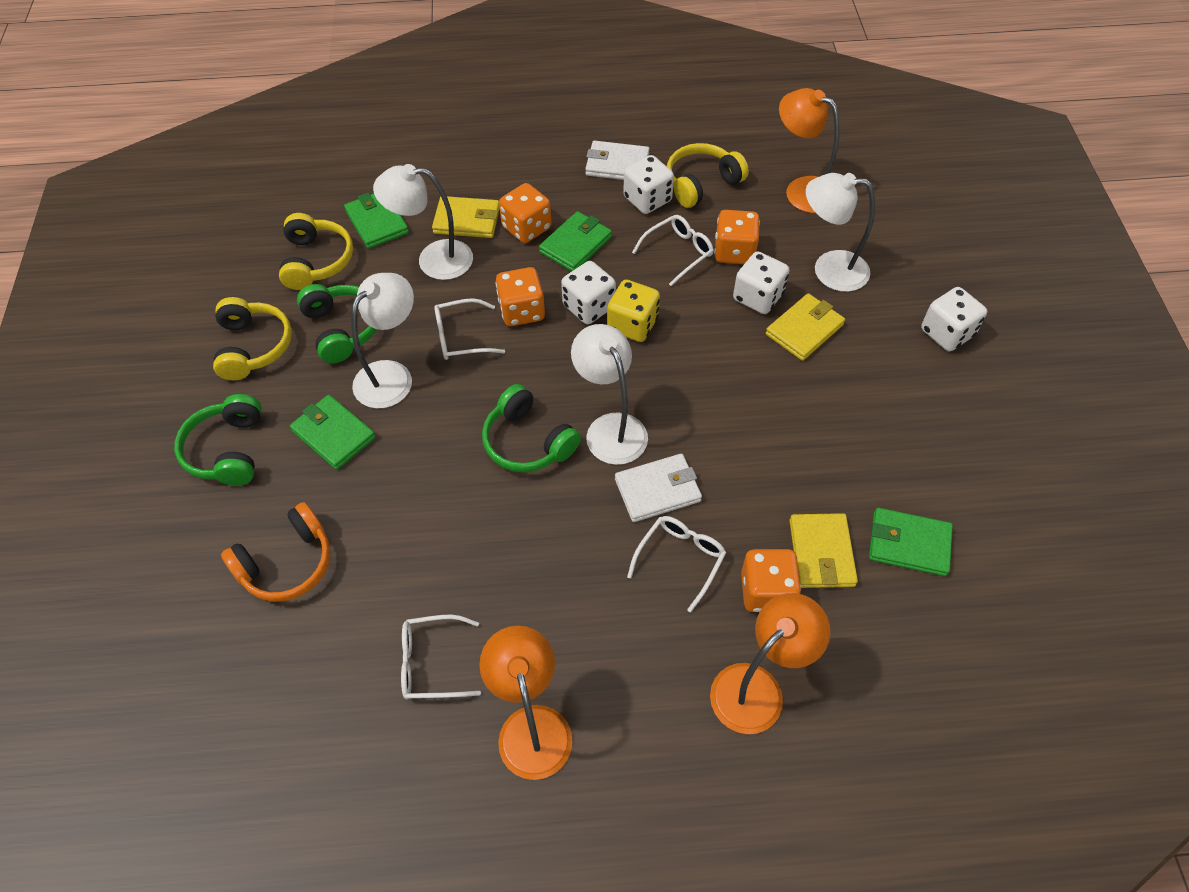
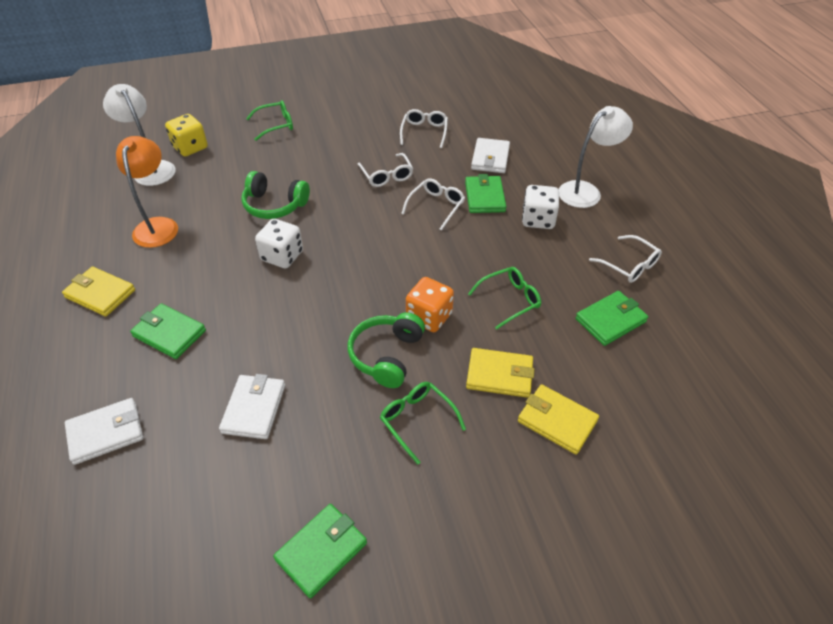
green glasses: 0 -> 3
green headphones: 3 -> 2
orange dice: 4 -> 1
orange headphones: 1 -> 0
orange lamp: 3 -> 1
white dice: 4 -> 2
white lamp: 4 -> 2
white wallet: 2 -> 3
yellow headphones: 3 -> 0

